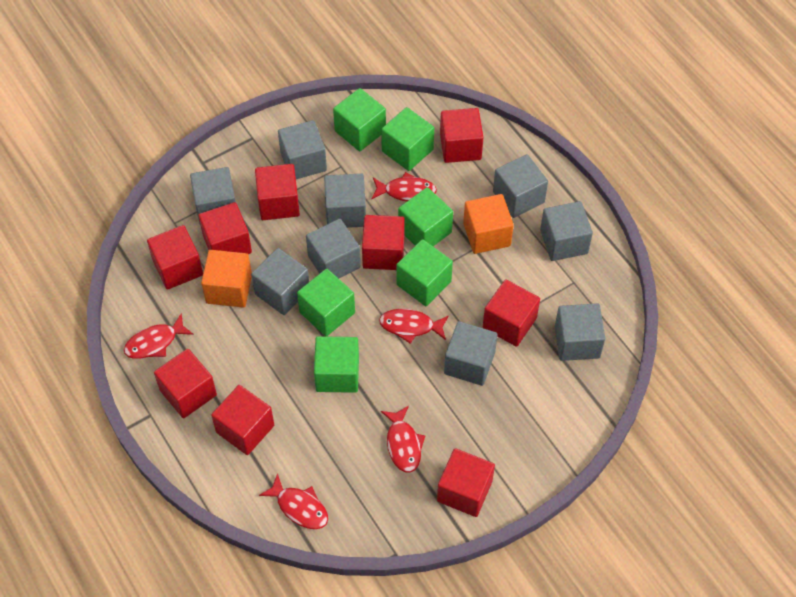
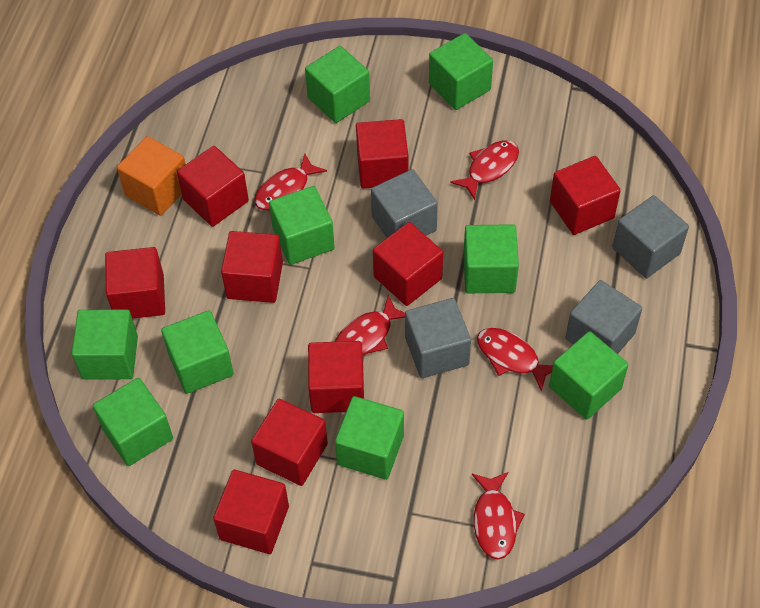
green cube: 6 -> 9
grey cube: 9 -> 4
orange cube: 2 -> 1

